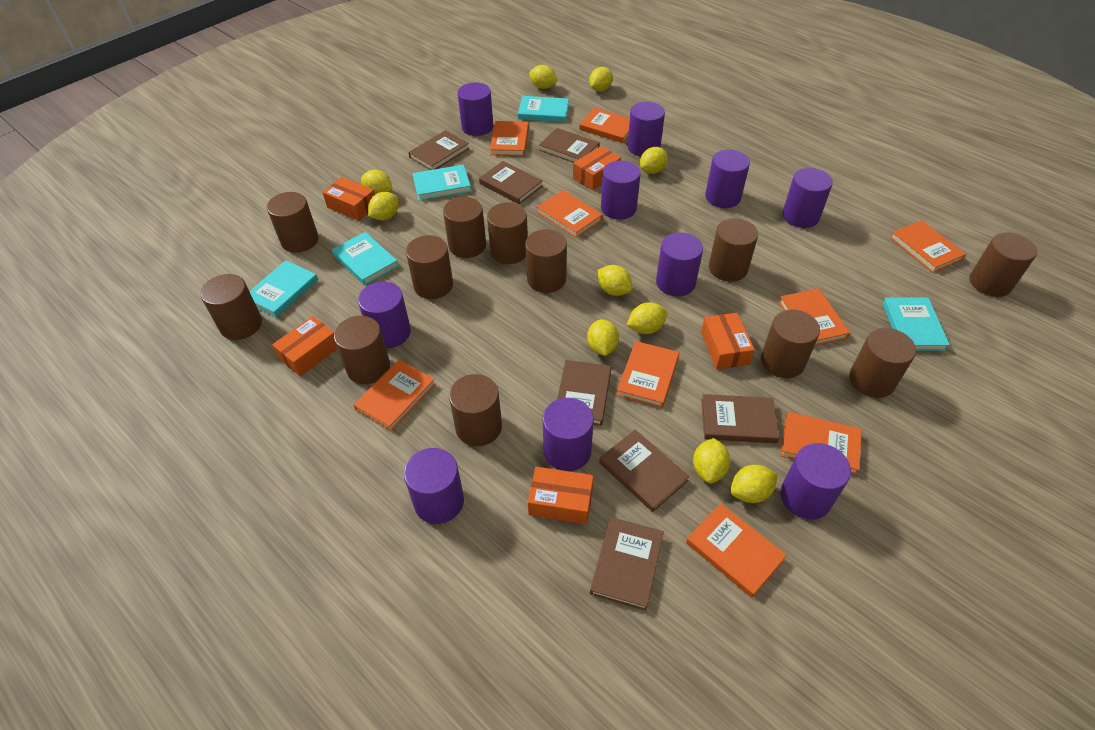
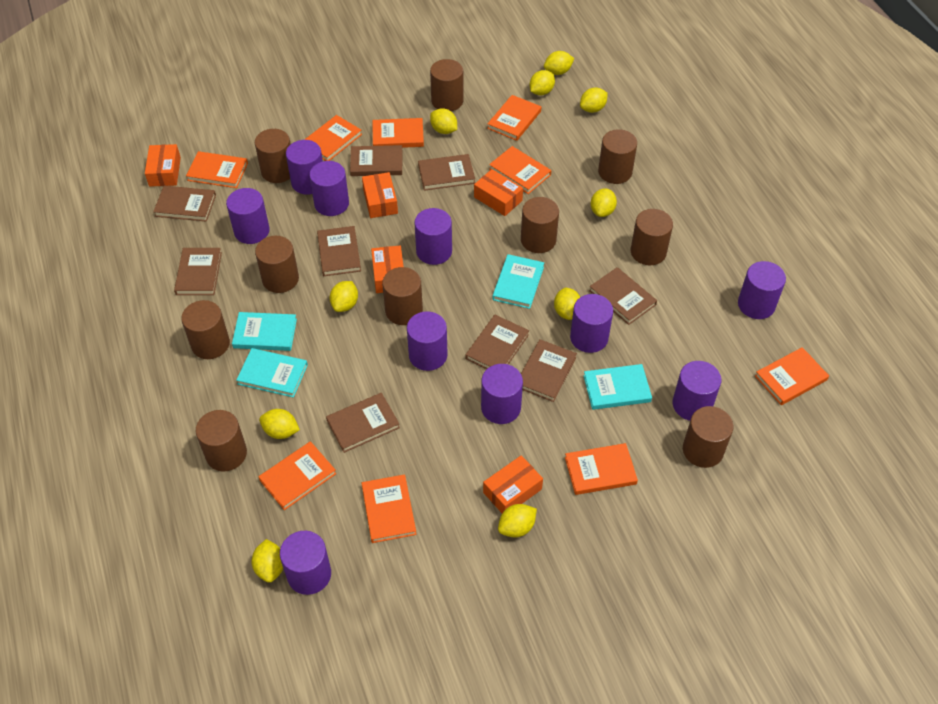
brown book: 7 -> 9
brown cylinder: 12 -> 10
turquoise book: 5 -> 4

